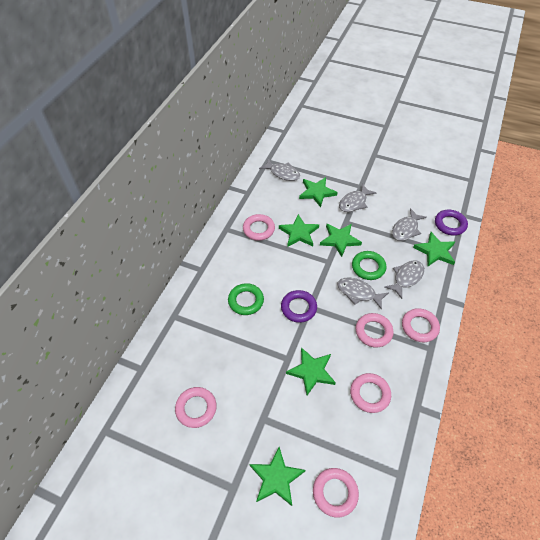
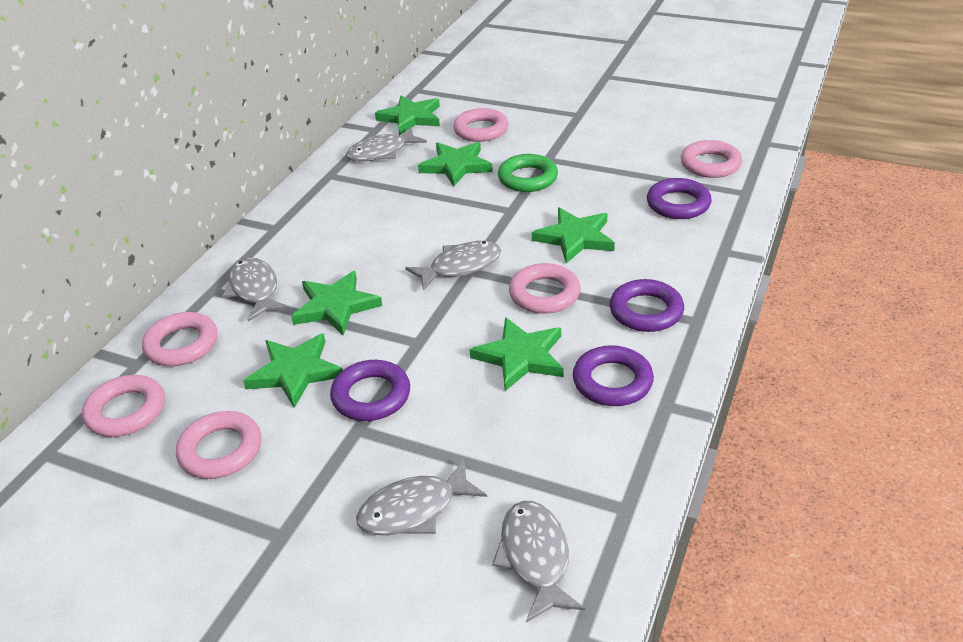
green ring: 2 -> 1
purple ring: 2 -> 4

